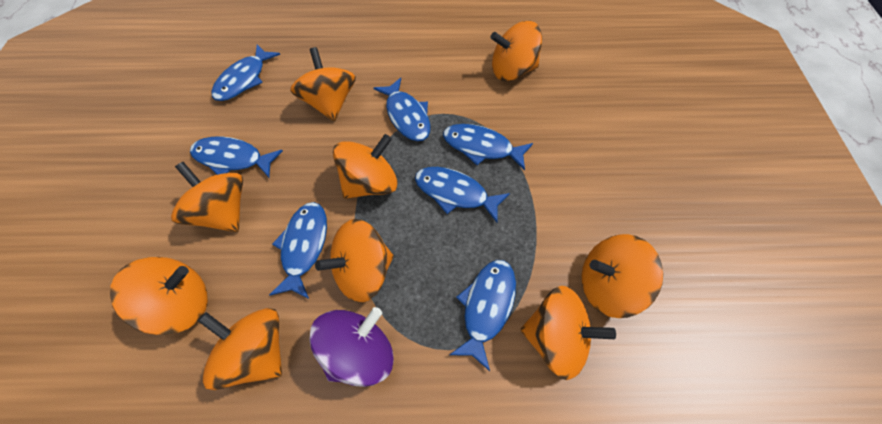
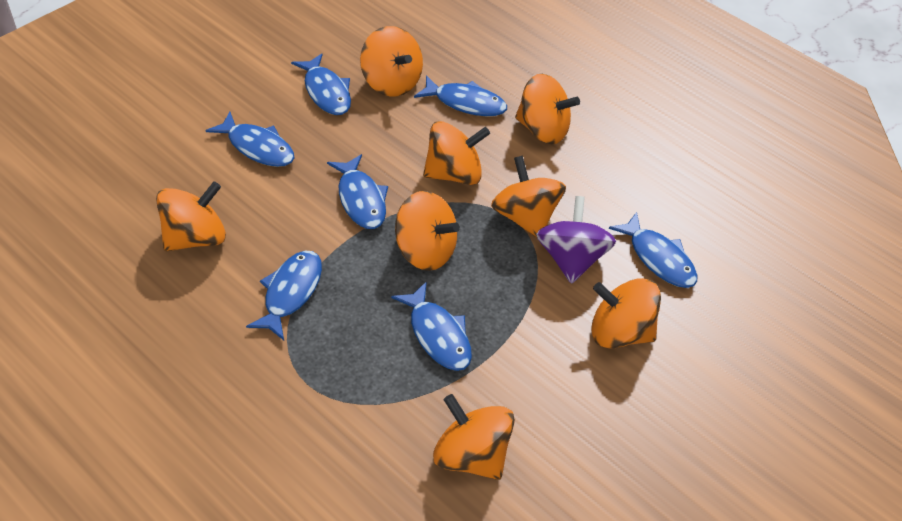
orange spinning top: 9 -> 8

